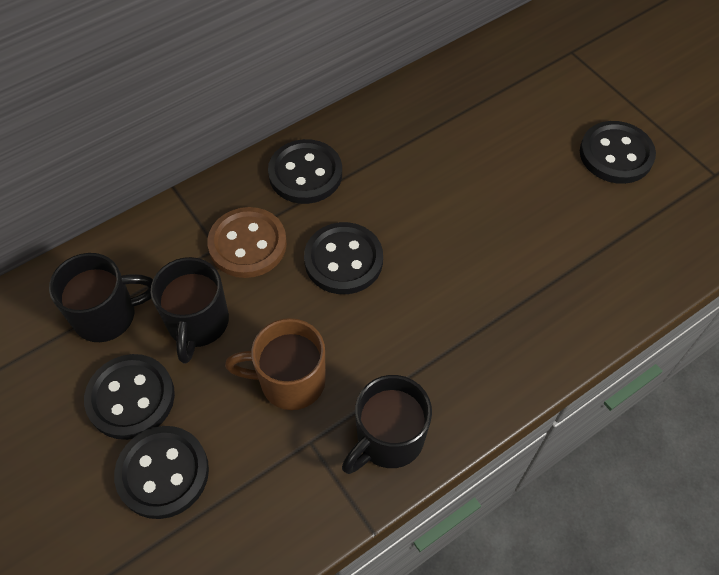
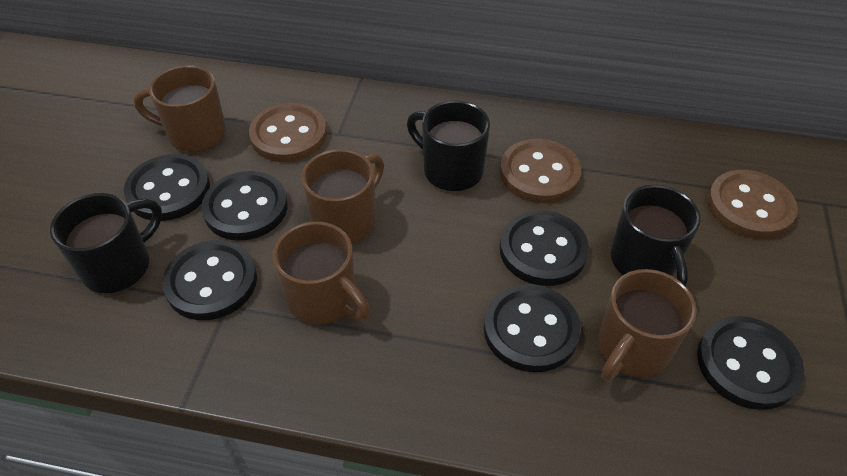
black button: 5 -> 6
brown button: 1 -> 3
brown mug: 1 -> 4

